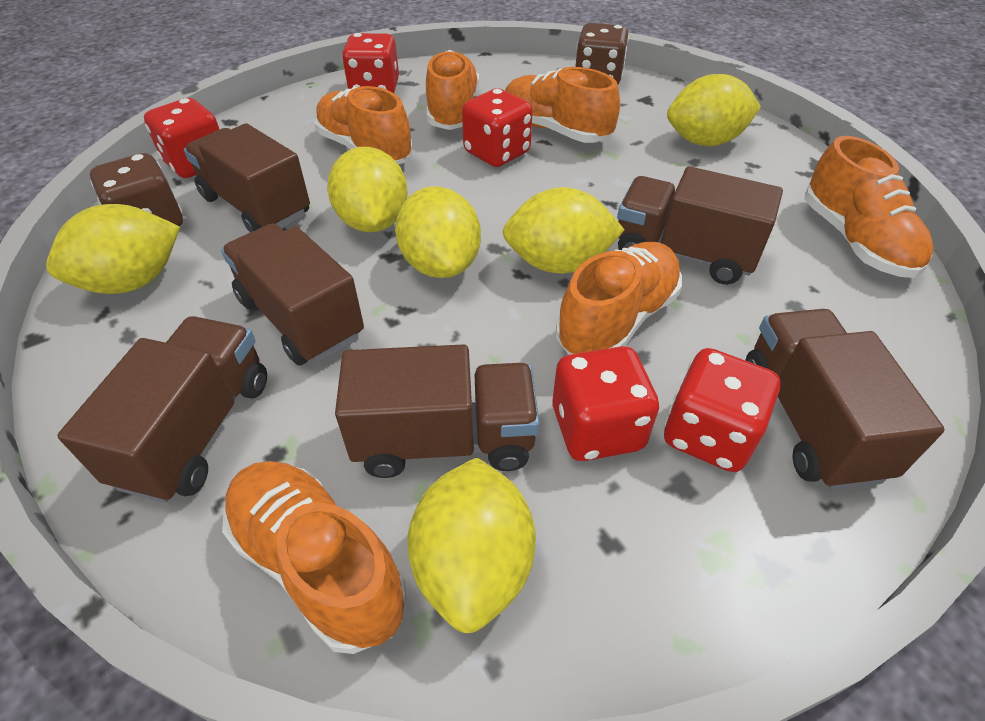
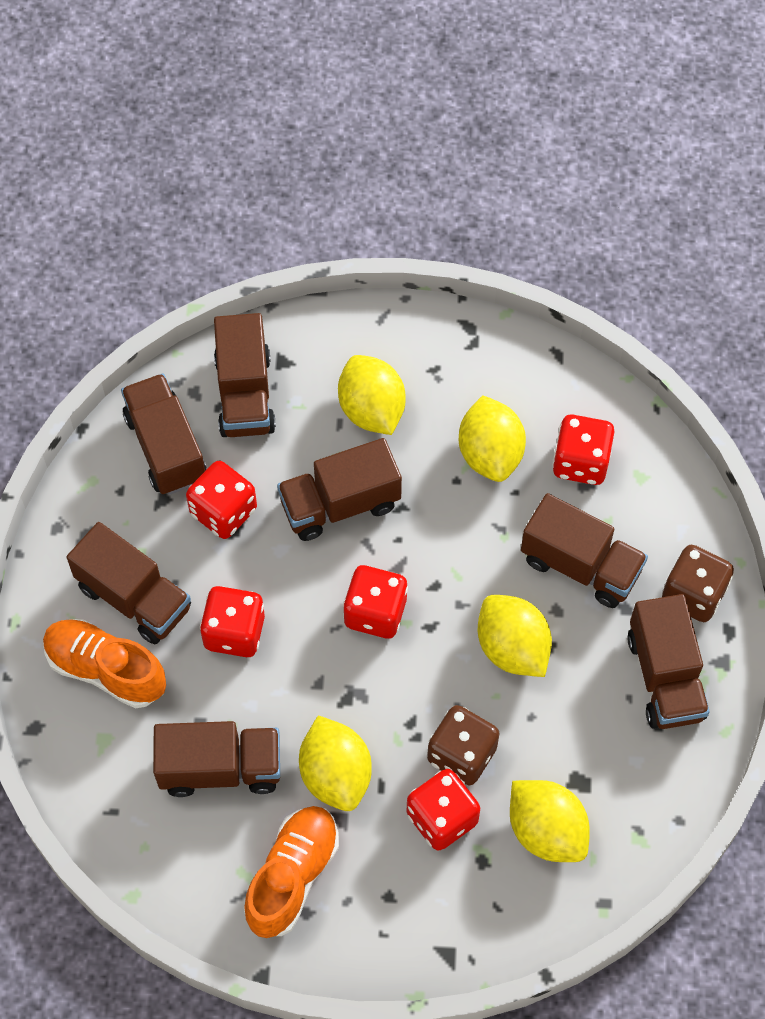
brown truck: 6 -> 7
orange shoe: 6 -> 2
yellow lemon: 6 -> 5

